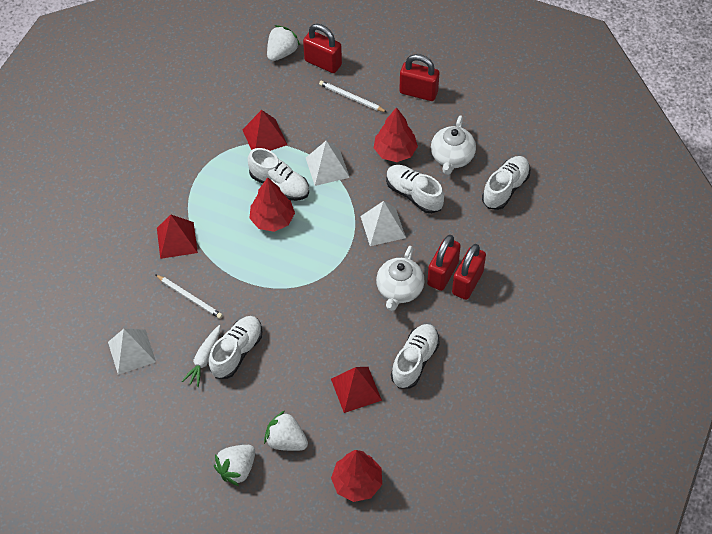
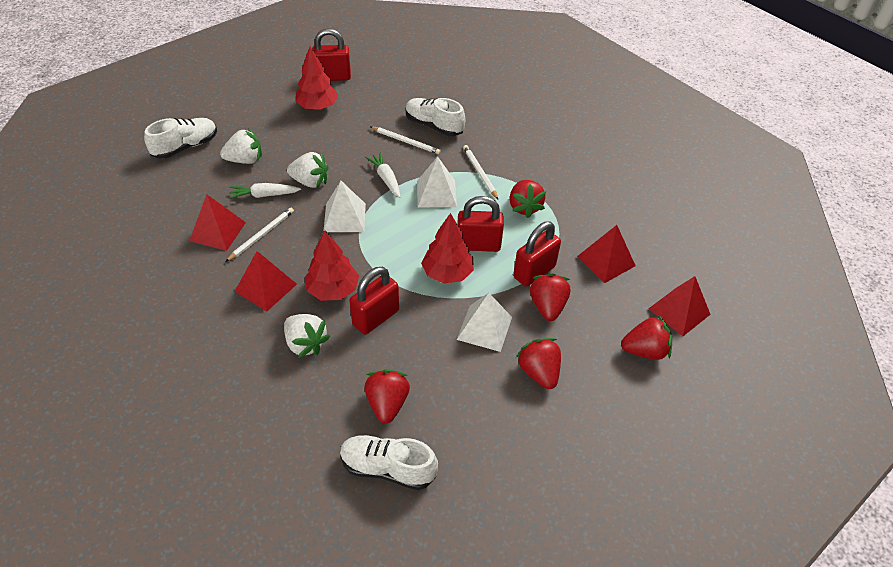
red pyramid: 3 -> 4
red strawberry: 0 -> 5
white carrot: 1 -> 2
white pencil: 2 -> 3
white shoe: 5 -> 3
white teapot: 2 -> 0

